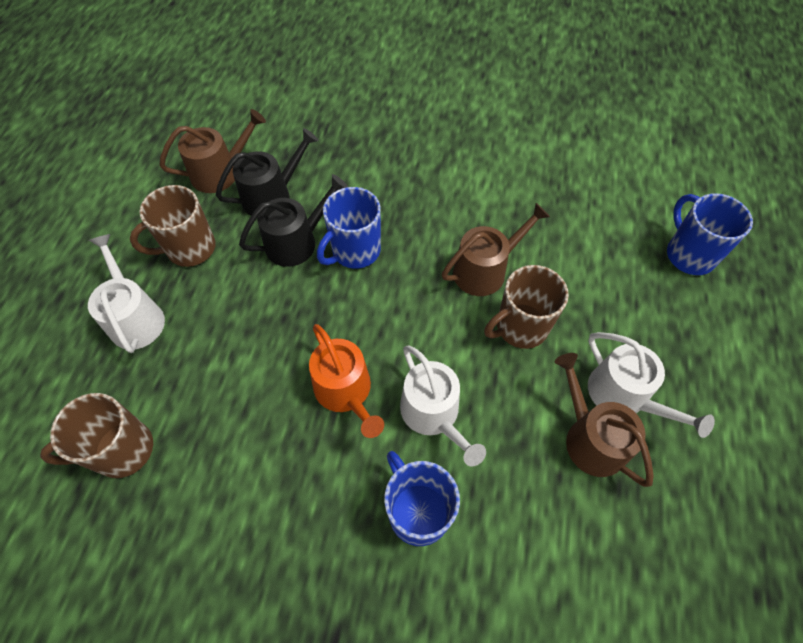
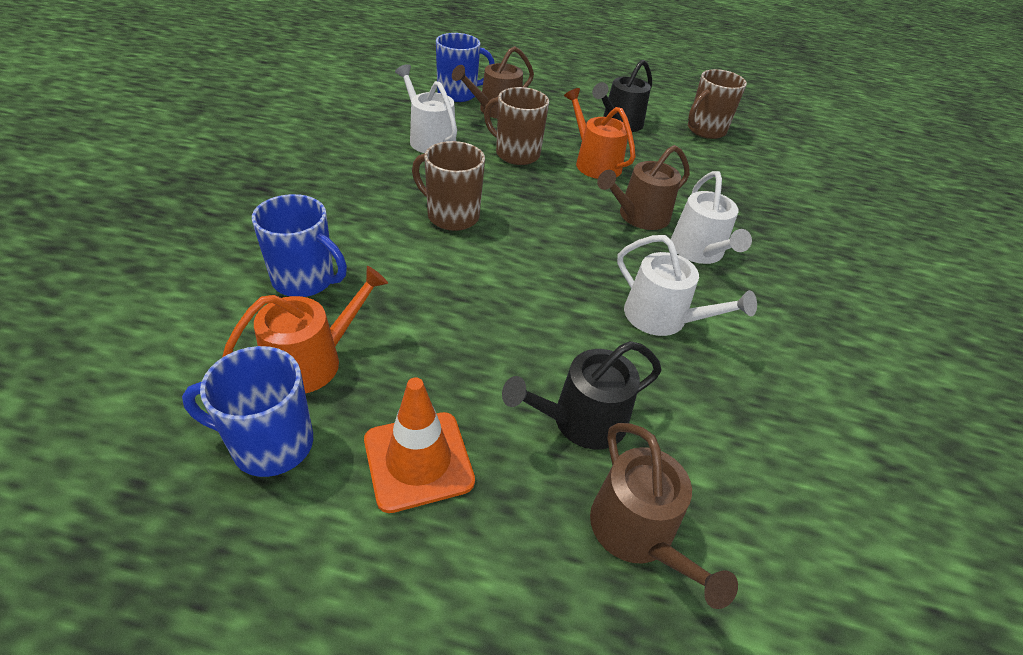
orange traffic cone: 0 -> 1
orange watering can: 1 -> 2

